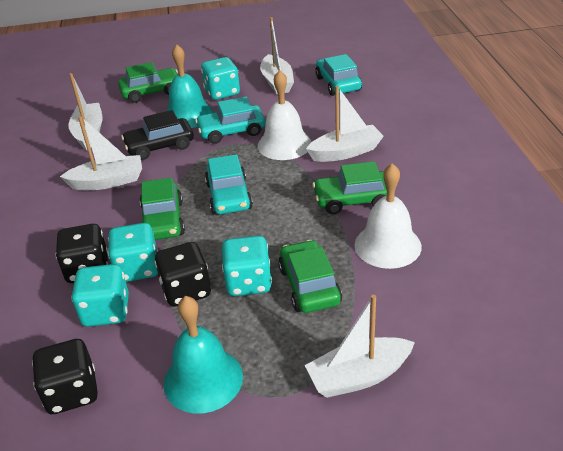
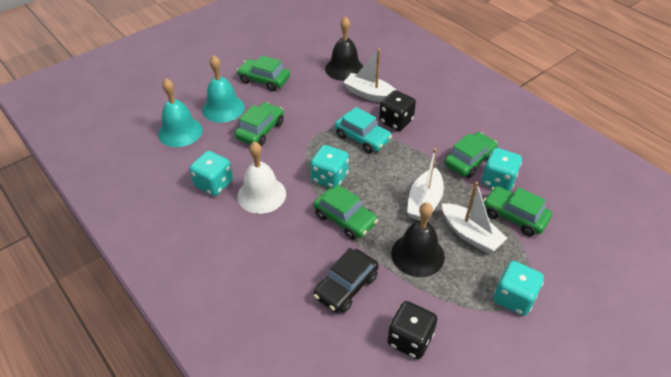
black bell: 0 -> 2
black dice: 3 -> 2
green car: 4 -> 5
turquoise car: 3 -> 1
white bell: 2 -> 1
white boat: 5 -> 3

